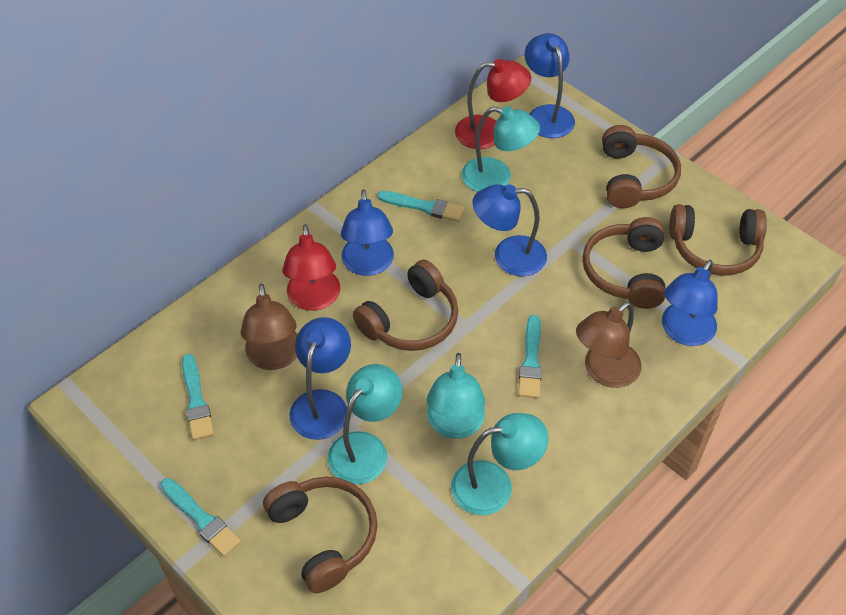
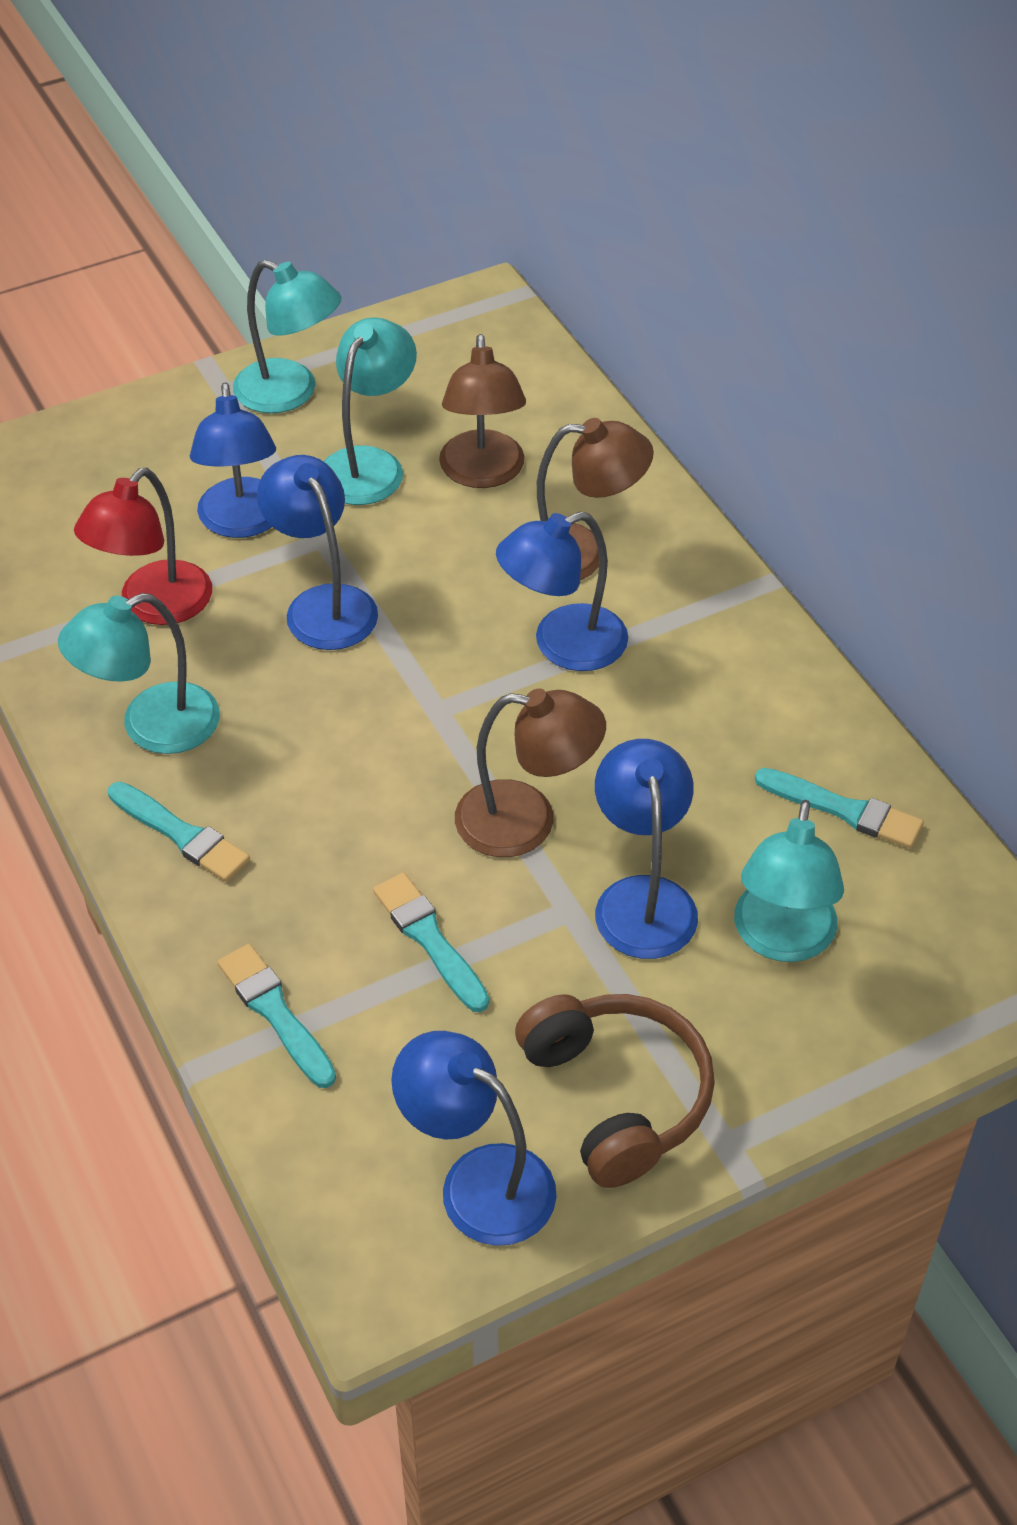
brown headphones: 5 -> 1
brown lamp: 2 -> 3
red lamp: 2 -> 1

